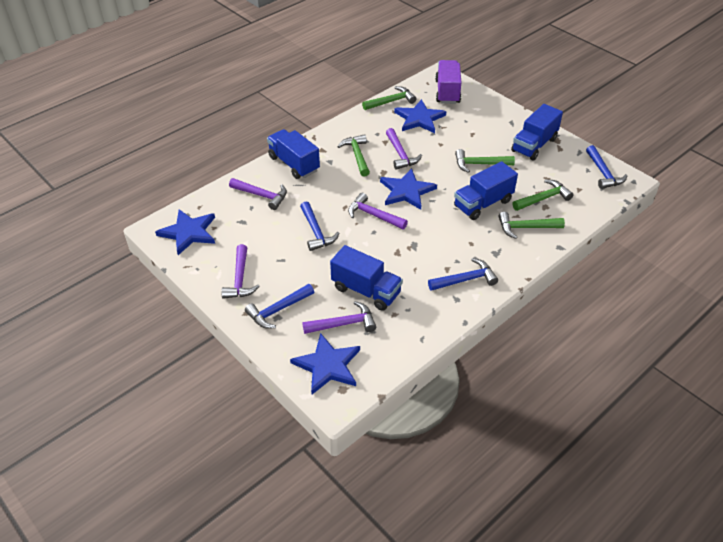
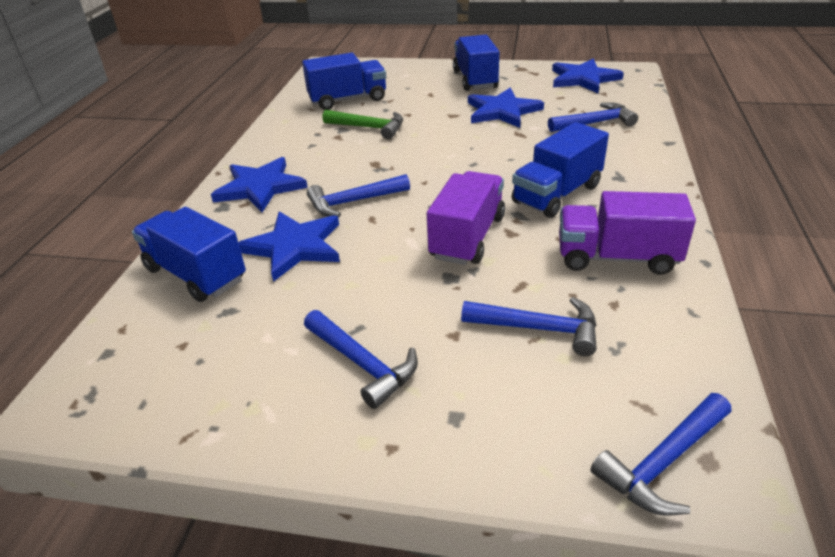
blue hammer: 4 -> 5
green hammer: 5 -> 1
purple hammer: 5 -> 0
purple truck: 1 -> 2

